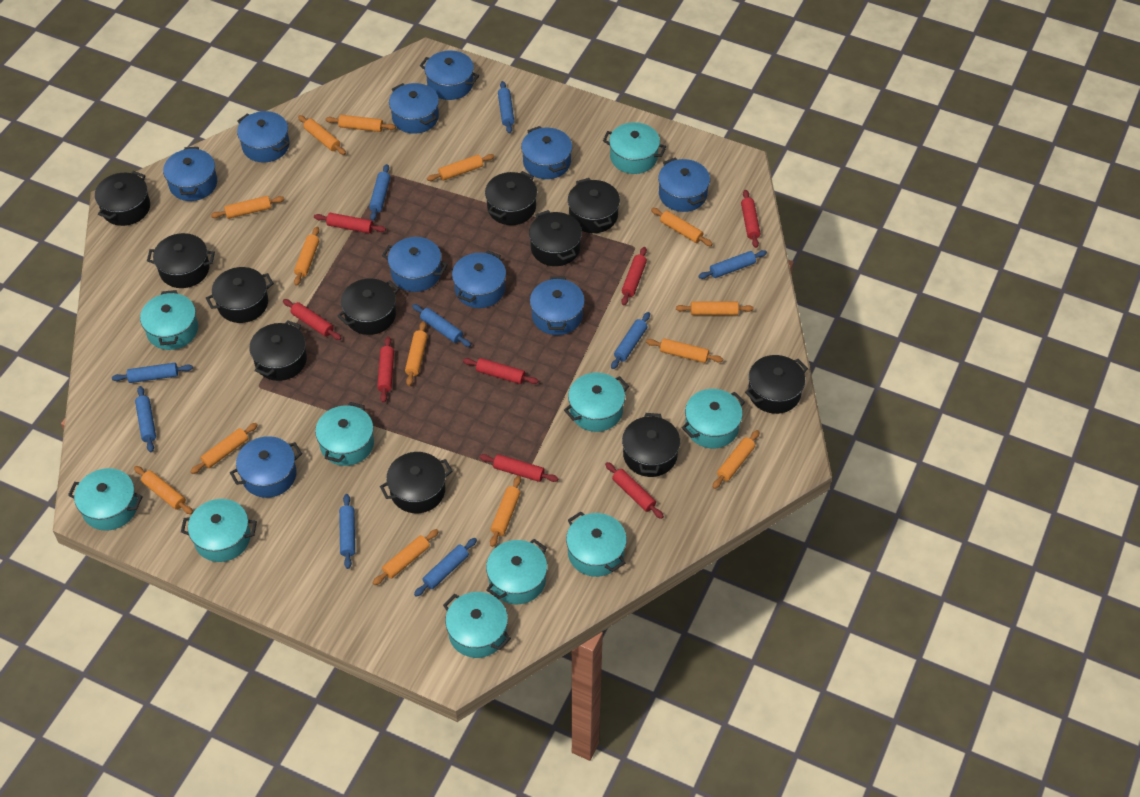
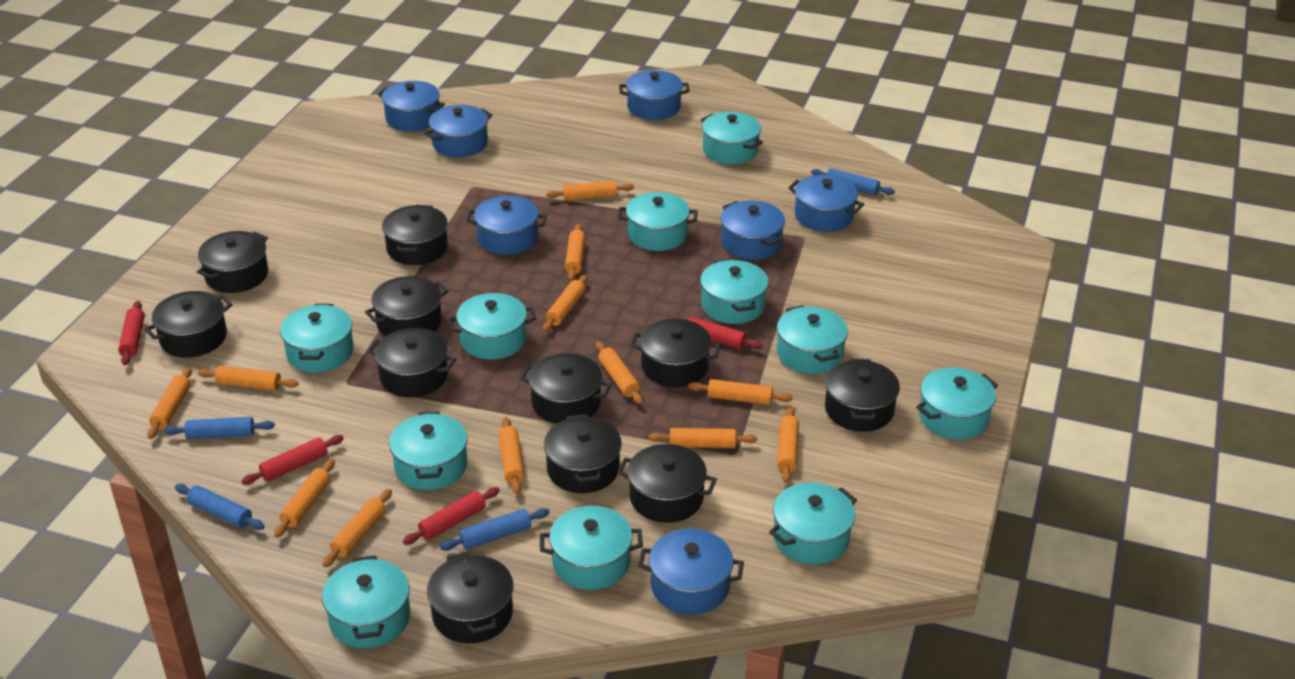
blue pot: 10 -> 7
blue rolling pin: 9 -> 4
orange rolling pin: 14 -> 12
red rolling pin: 8 -> 4
turquoise pot: 10 -> 11

